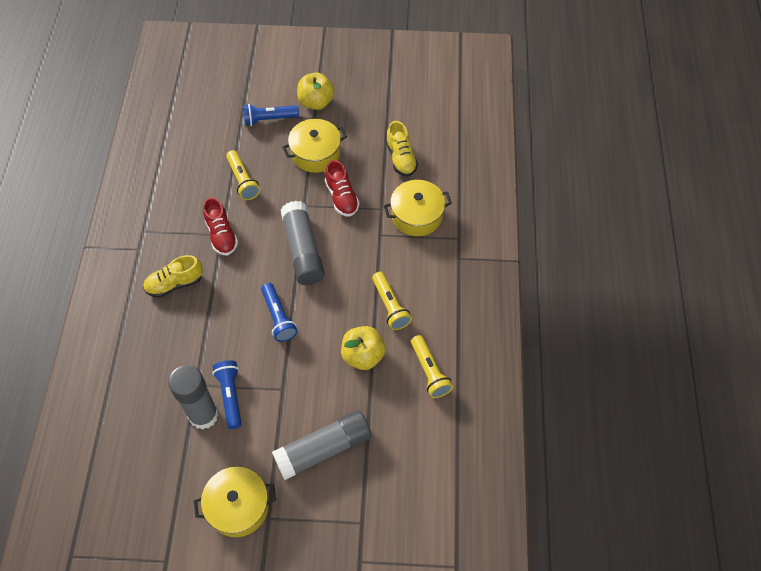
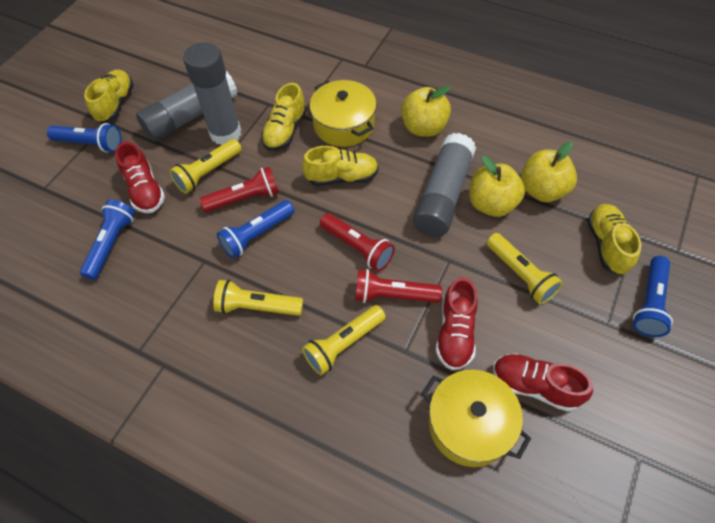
blue flashlight: 3 -> 4
red flashlight: 0 -> 3
red shoe: 2 -> 3
yellow apple: 2 -> 3
yellow flashlight: 3 -> 4
yellow pot: 3 -> 2
yellow shoe: 2 -> 4

